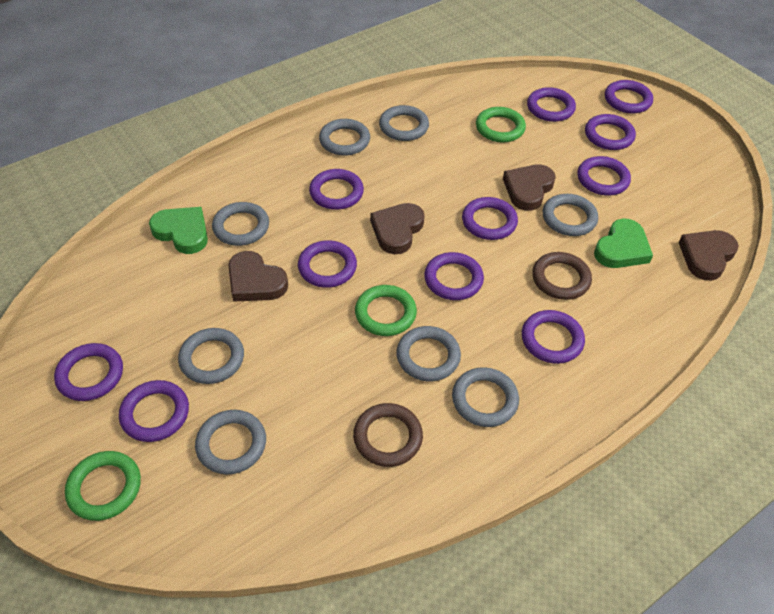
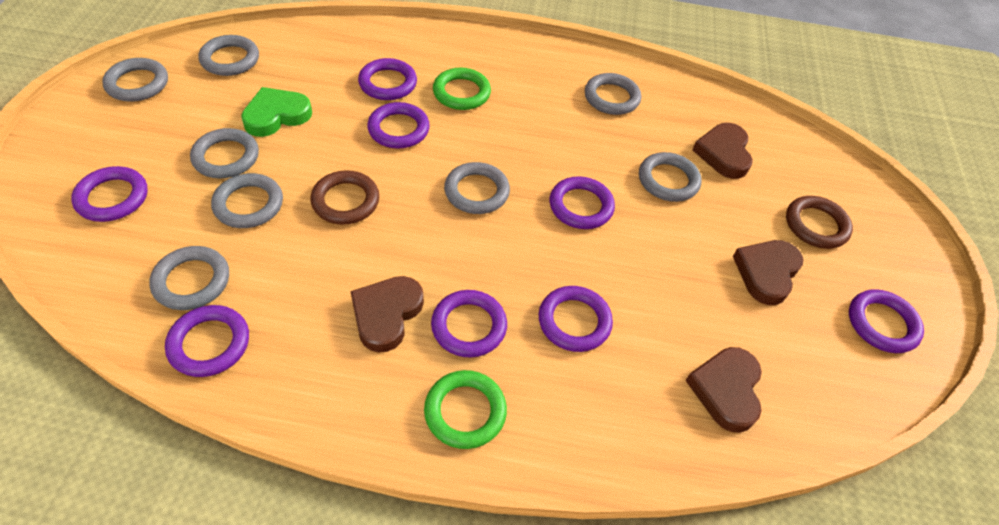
green heart: 2 -> 1
green ring: 3 -> 2
purple ring: 11 -> 8

